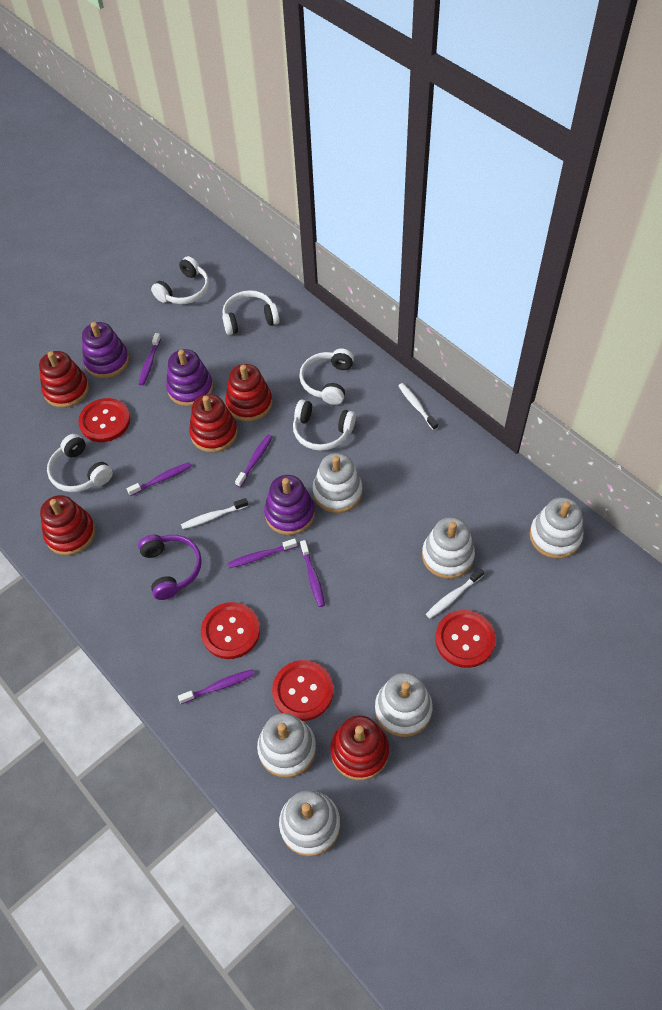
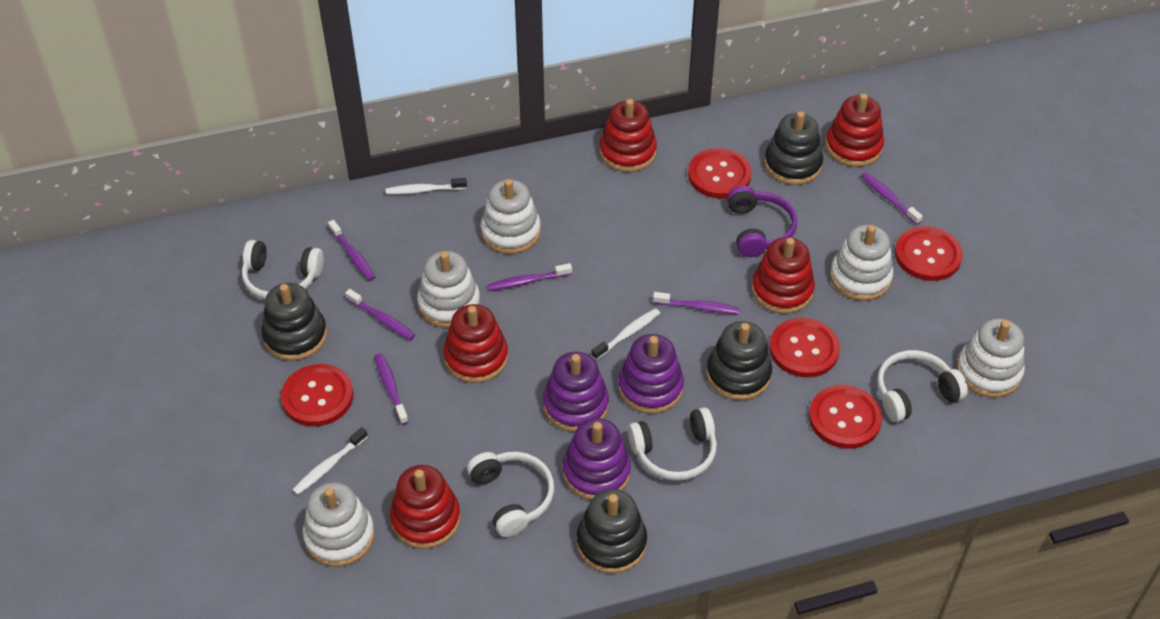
black stacking toy: 0 -> 4
red button: 4 -> 5
white headphones: 5 -> 4
white stacking toy: 6 -> 5

